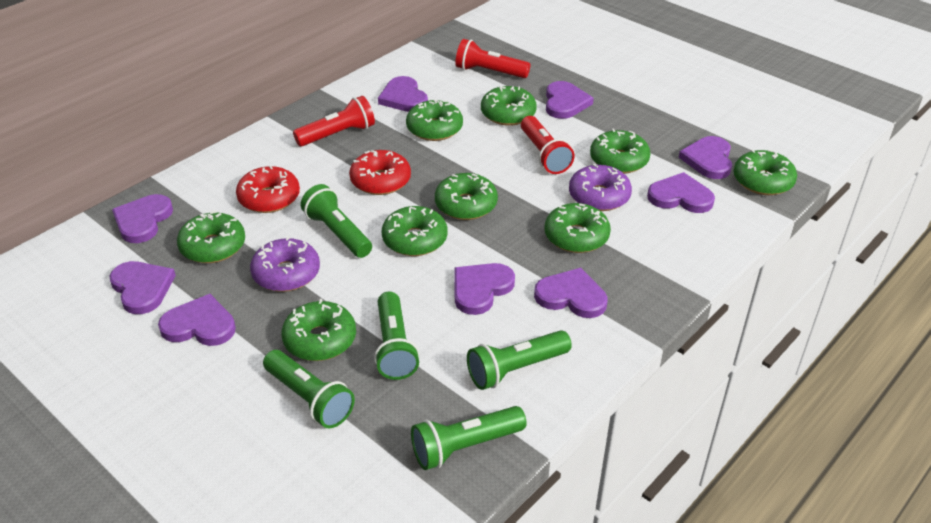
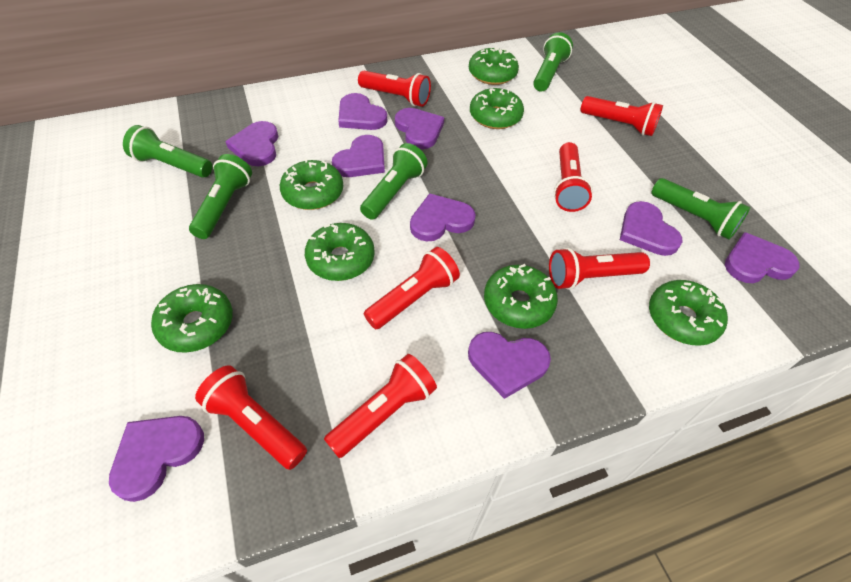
green donut: 9 -> 7
purple donut: 2 -> 0
red donut: 2 -> 0
red flashlight: 3 -> 7

